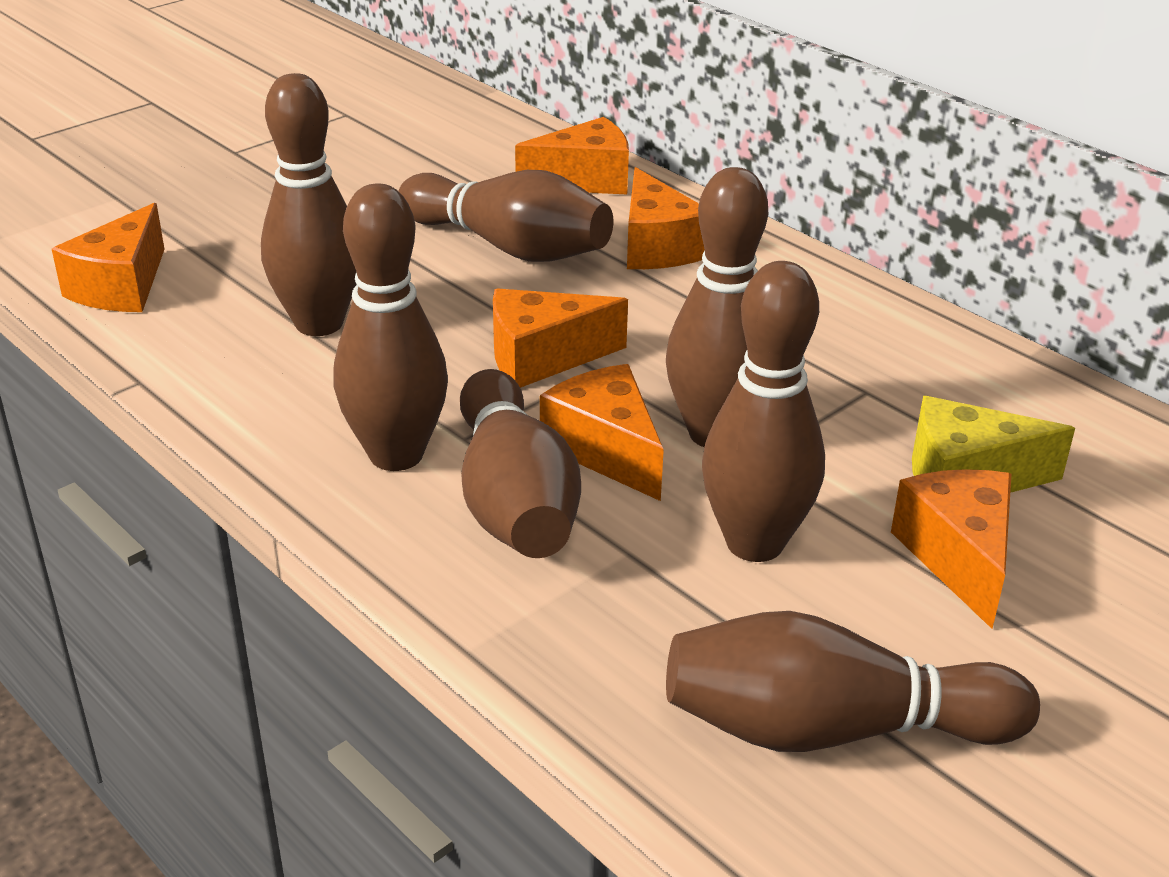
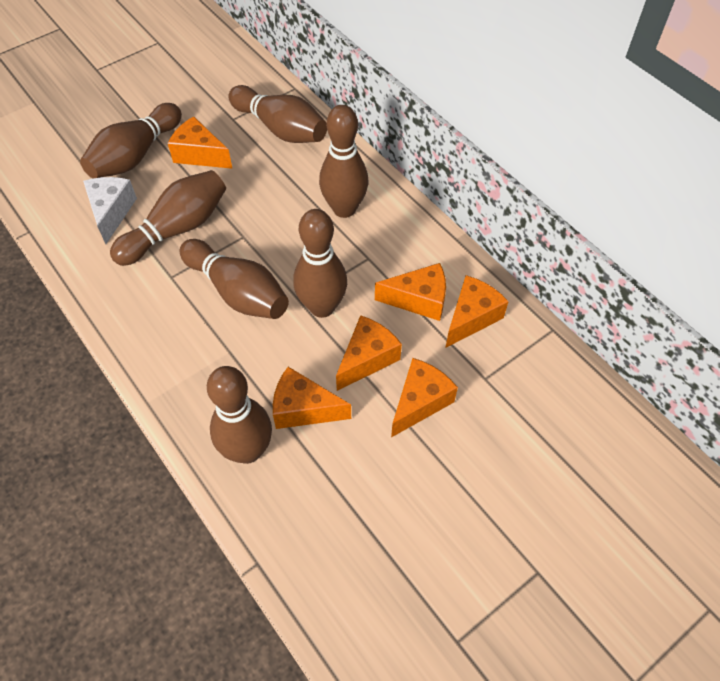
white cheese: 0 -> 1
yellow cheese: 1 -> 0

